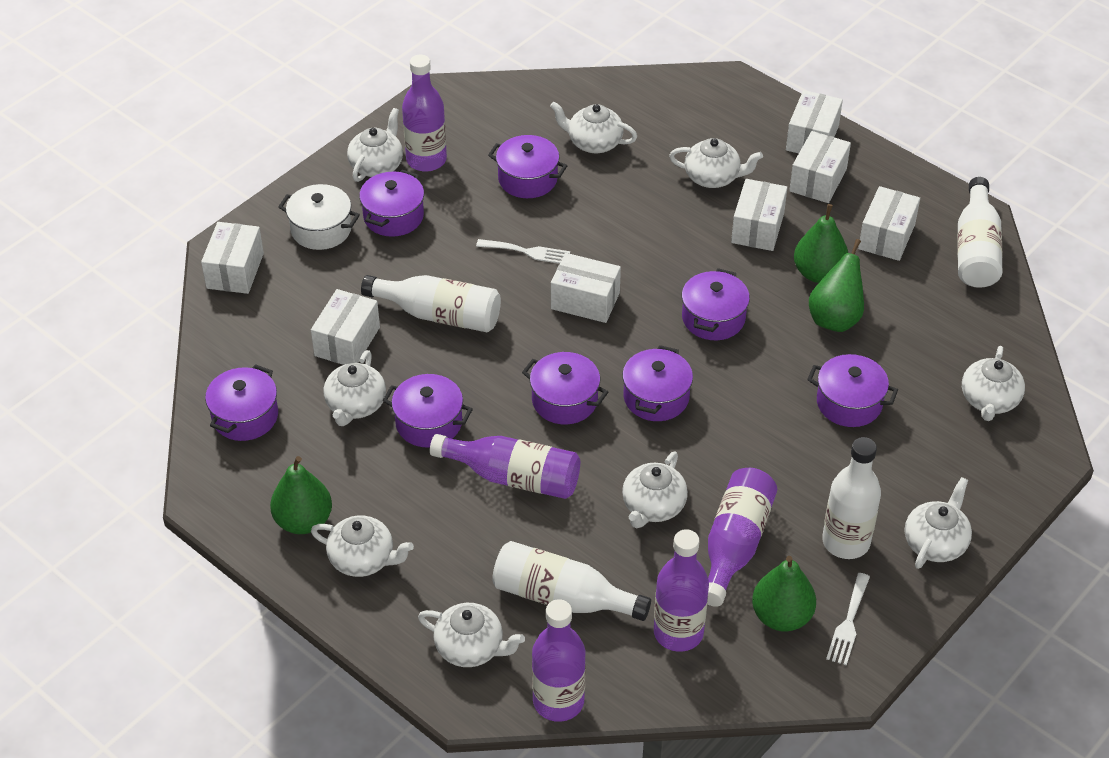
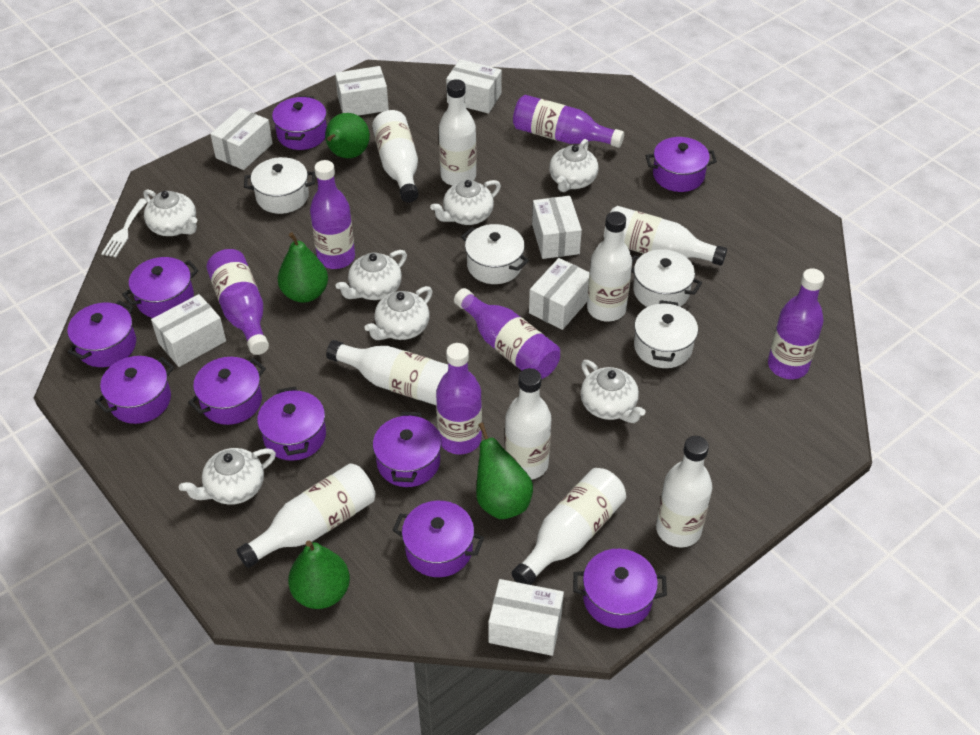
purple bottle: 5 -> 6
purple pot: 8 -> 10
white bottle: 4 -> 9
white fork: 2 -> 1
white pot: 1 -> 4
white teapot: 9 -> 7

